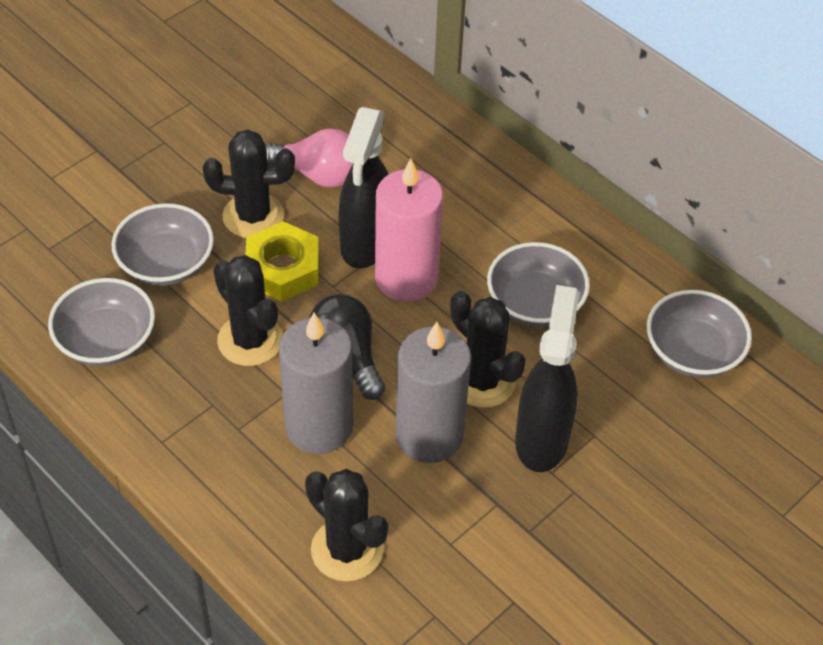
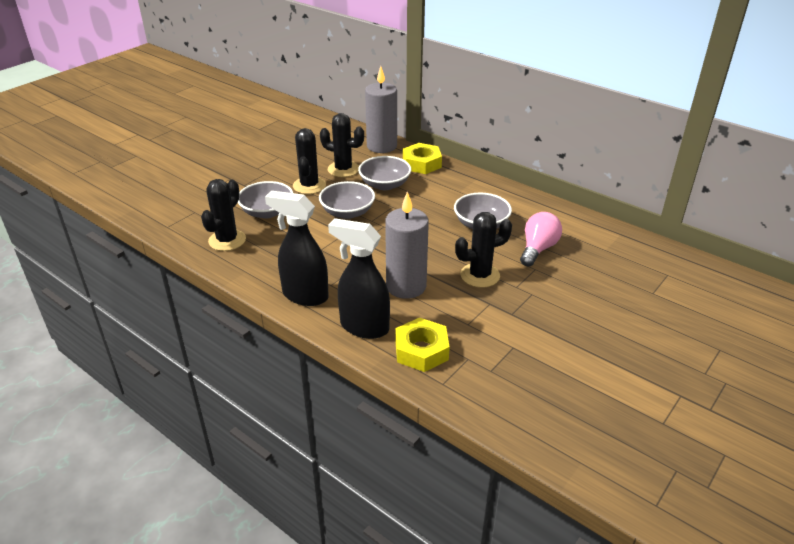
black light bulb: 1 -> 0
pink candle: 1 -> 0
yellow nut: 1 -> 2

